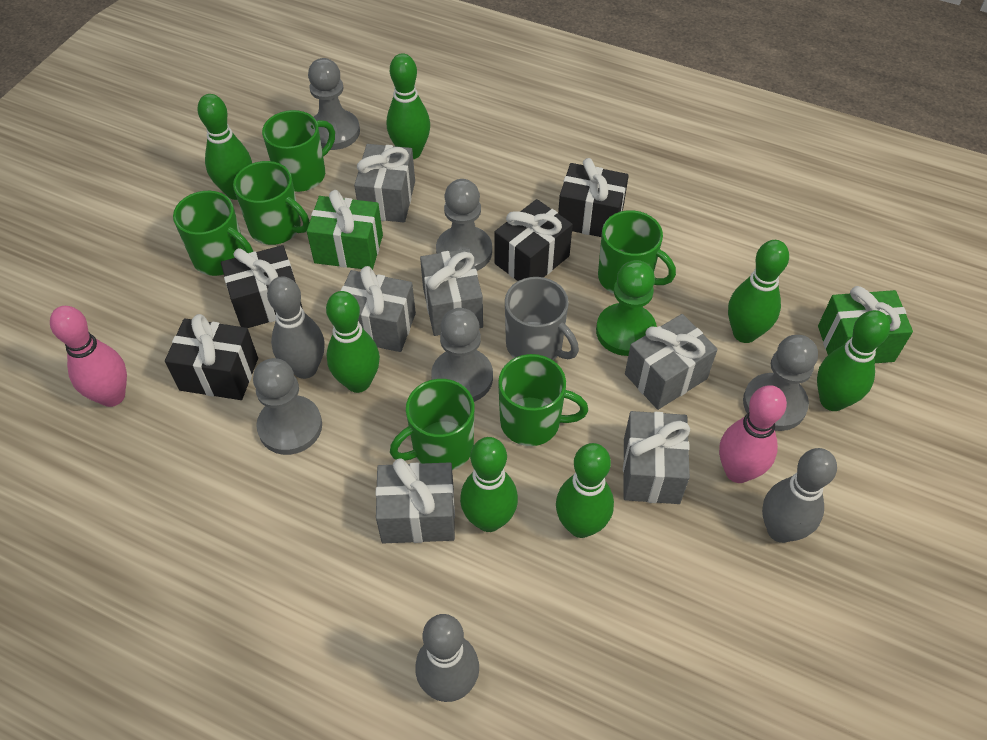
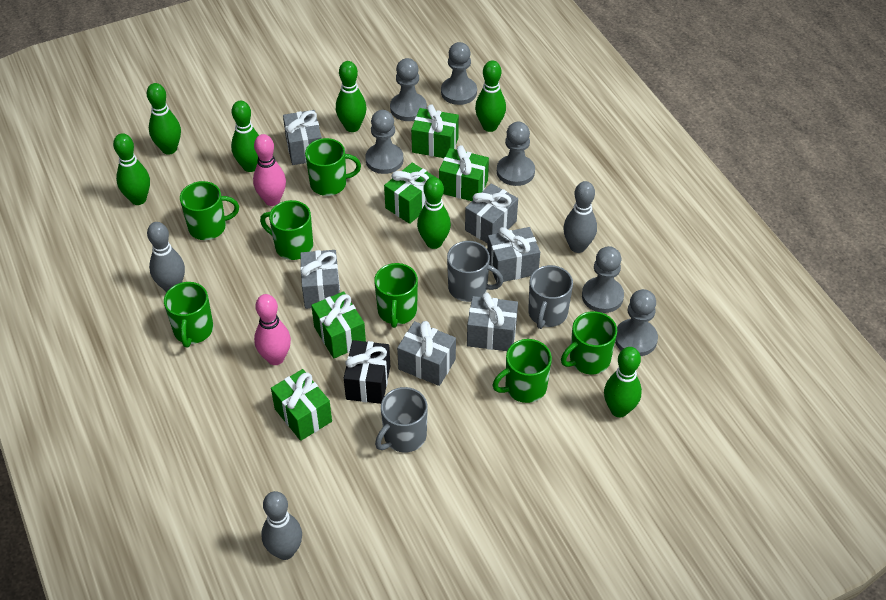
black gift: 4 -> 1
green gift: 2 -> 5
green mug: 6 -> 7
green pawn: 1 -> 0
grey mug: 1 -> 3
grey pawn: 5 -> 6

